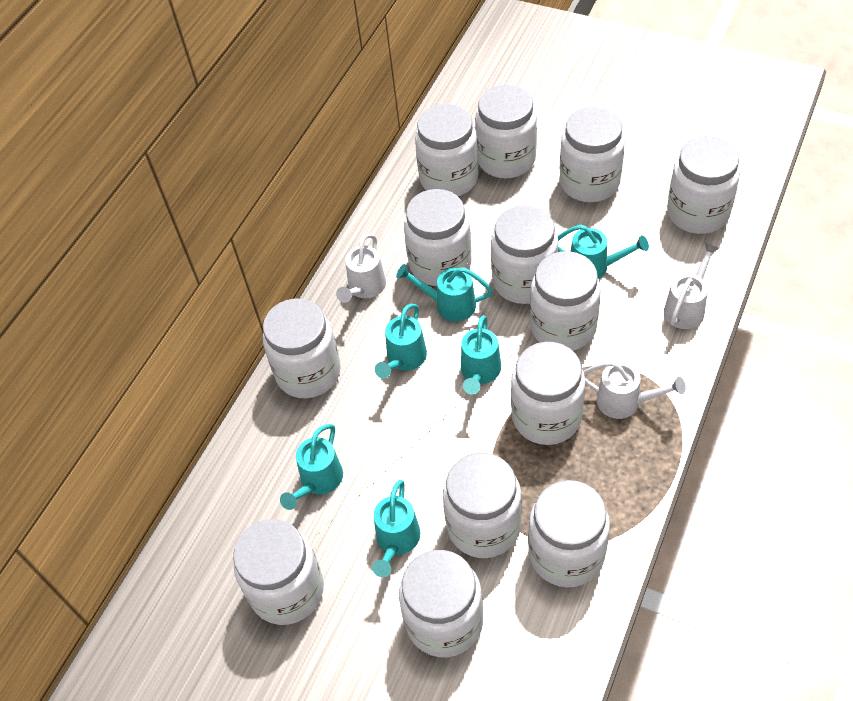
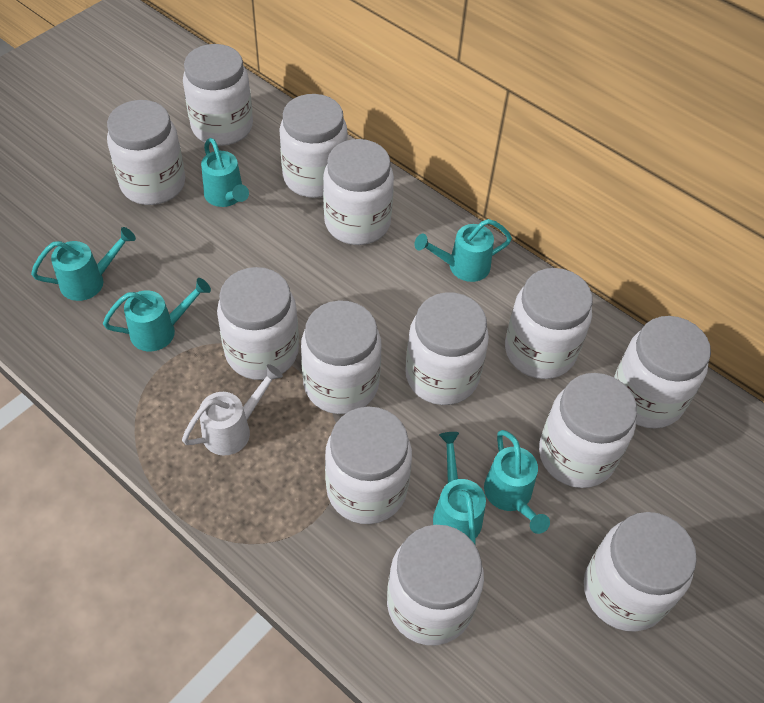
white watering can: 3 -> 1

